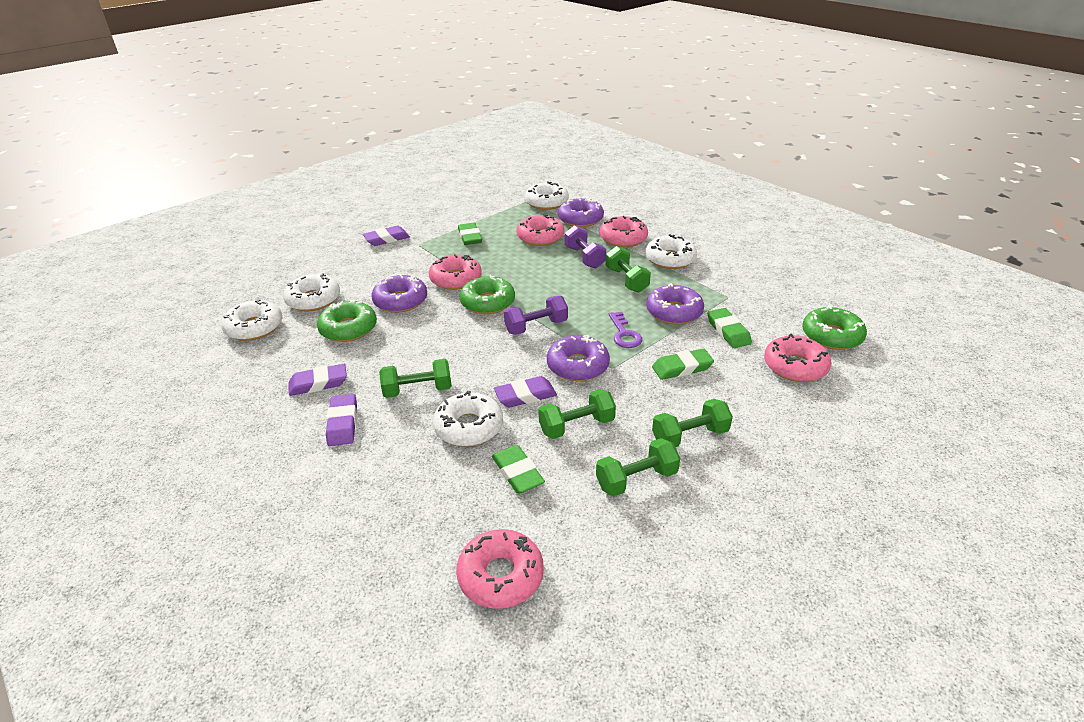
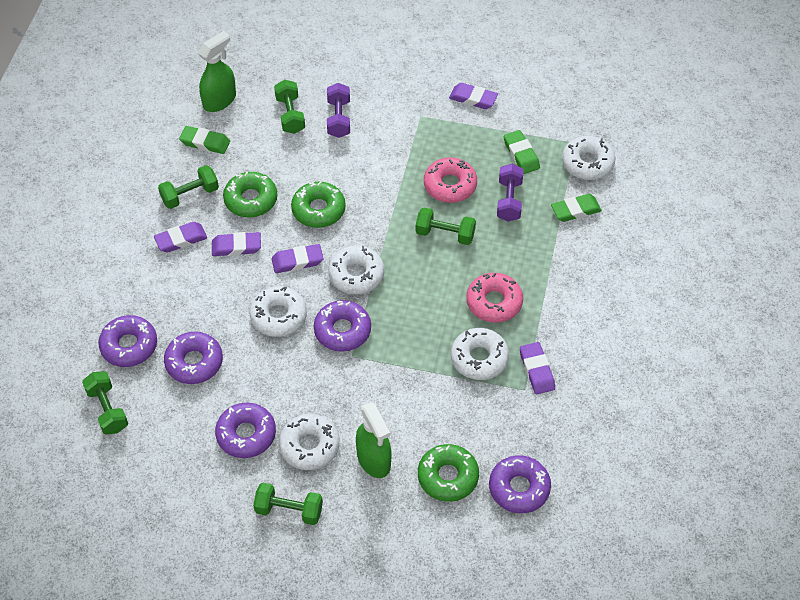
green eraser: 4 -> 3
green spray bottle: 0 -> 2
pink donut: 5 -> 2
purple donut: 4 -> 5
purple eraser: 4 -> 5
purple key: 1 -> 0

